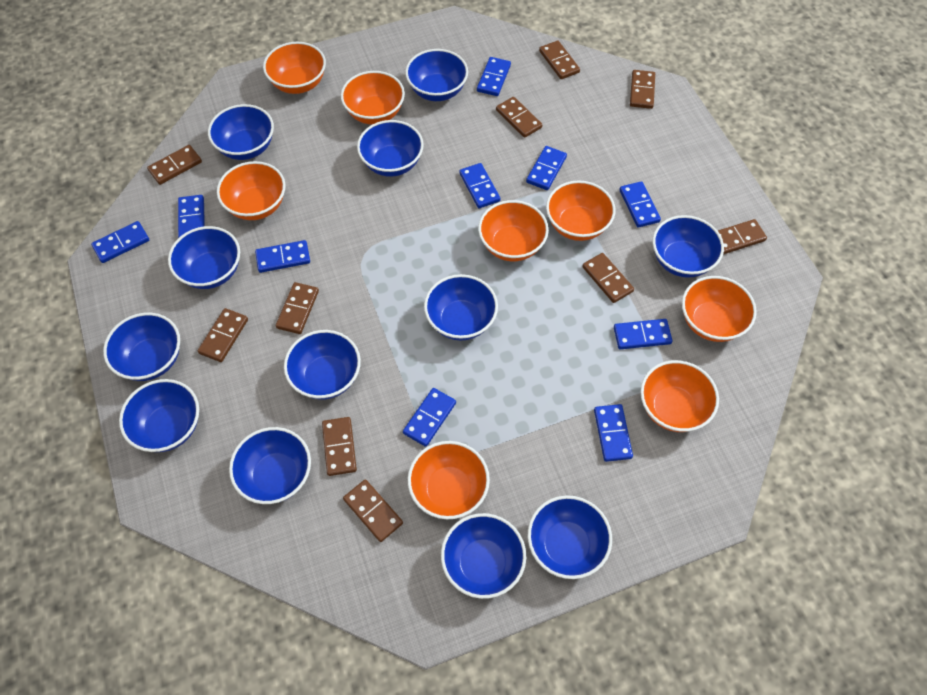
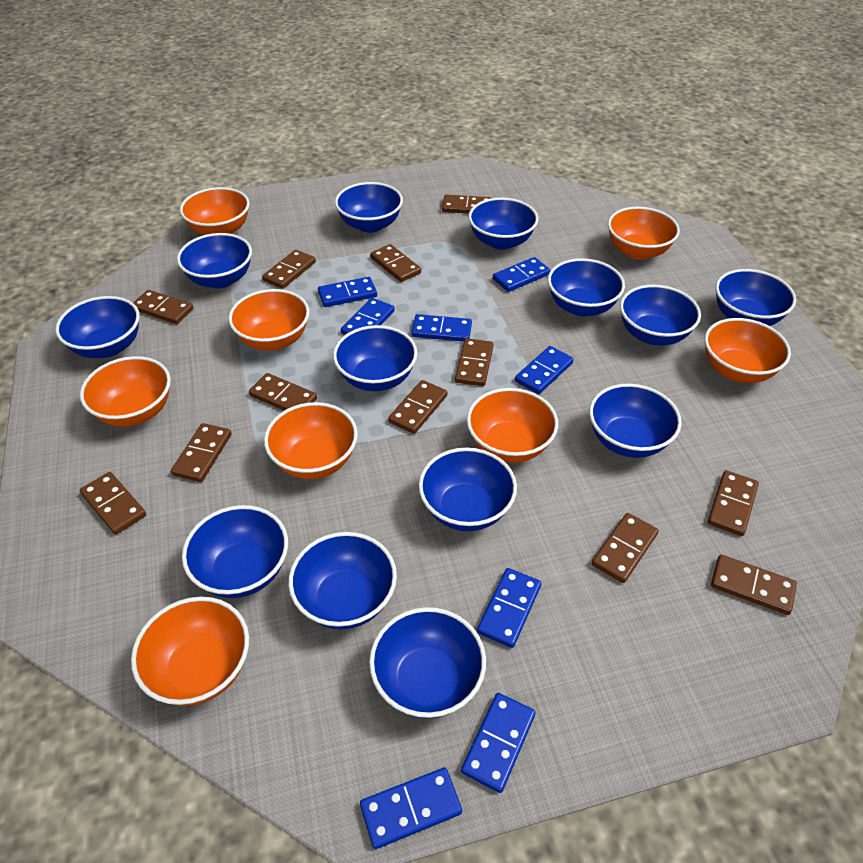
blue bowl: 12 -> 13
blue domino: 10 -> 8
brown domino: 10 -> 12

